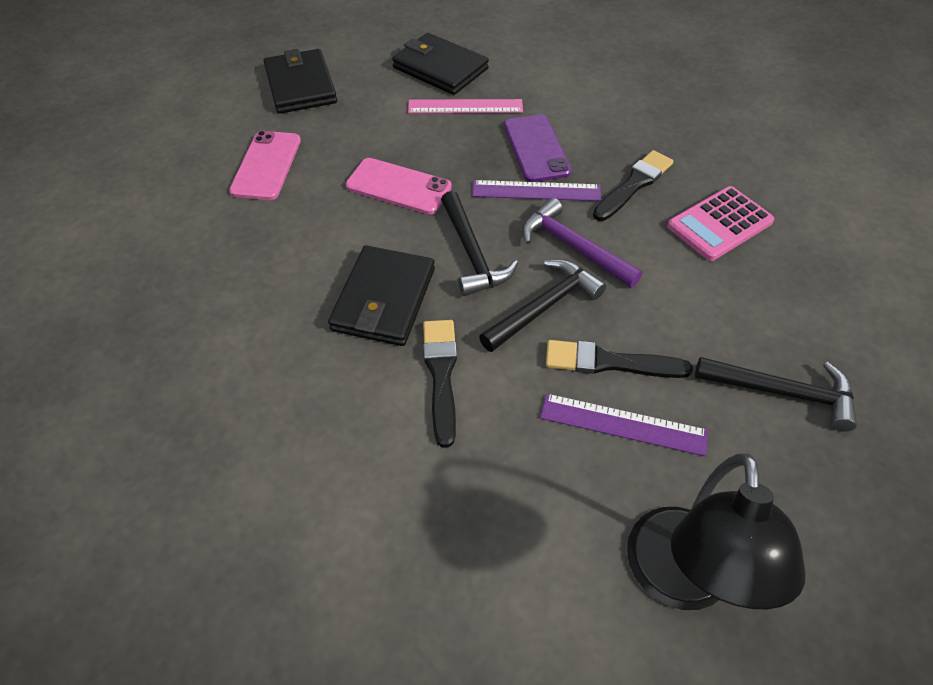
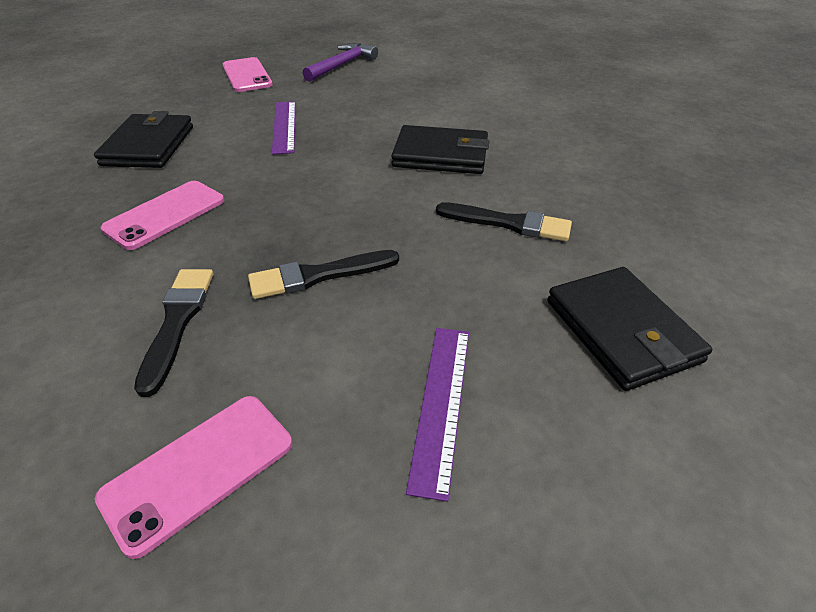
black hammer: 3 -> 0
black lamp: 1 -> 0
pink calculator: 1 -> 0
pink phone: 2 -> 3
pink ruler: 1 -> 0
purple phone: 1 -> 0

